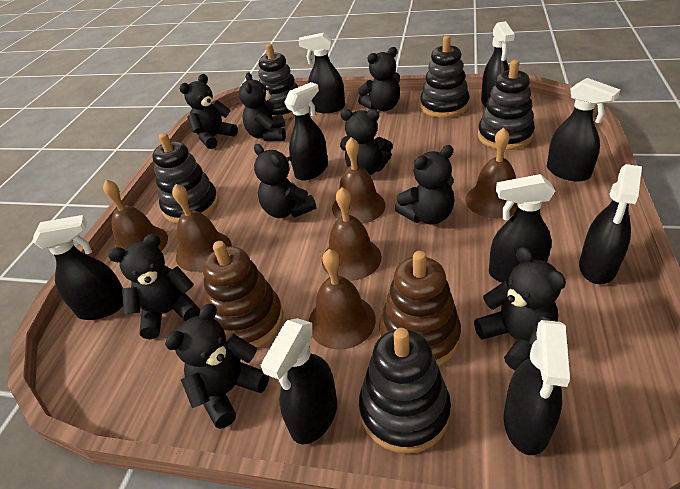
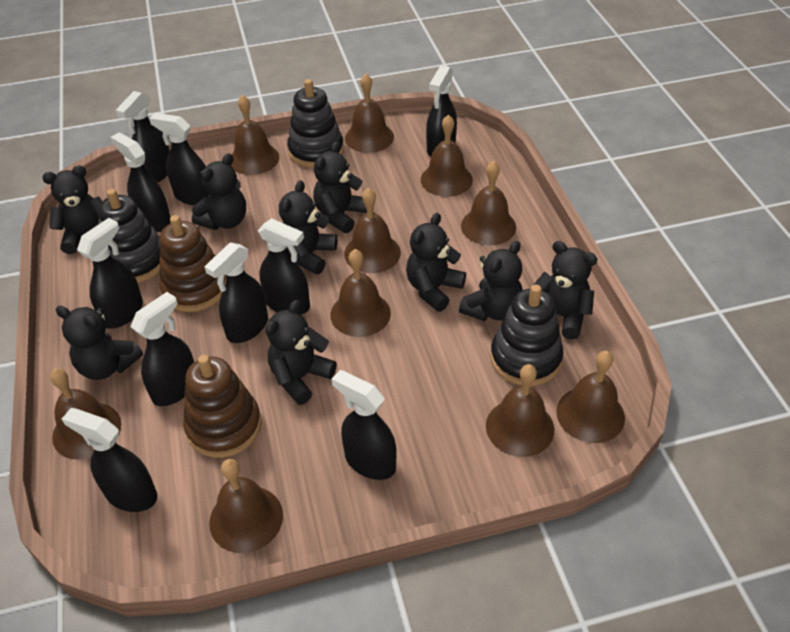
black spray bottle: 9 -> 10
black stacking toy: 5 -> 3
brown bell: 6 -> 10

